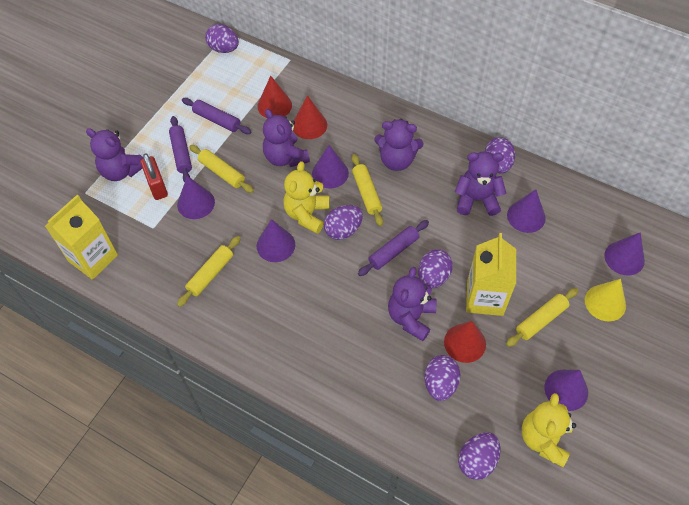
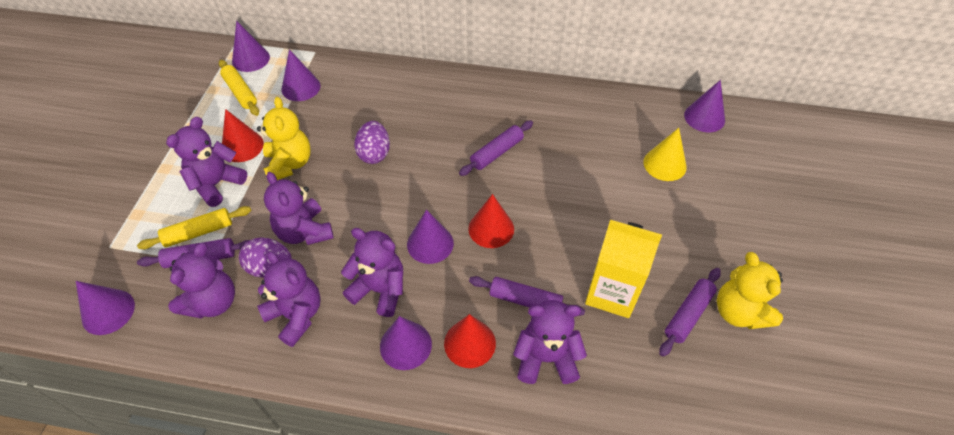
purple egg: 6 -> 2
purple rolling pin: 3 -> 4
purple teddy bear: 5 -> 6
red padlock: 1 -> 0
yellow carton: 2 -> 1
yellow rolling pin: 4 -> 2

